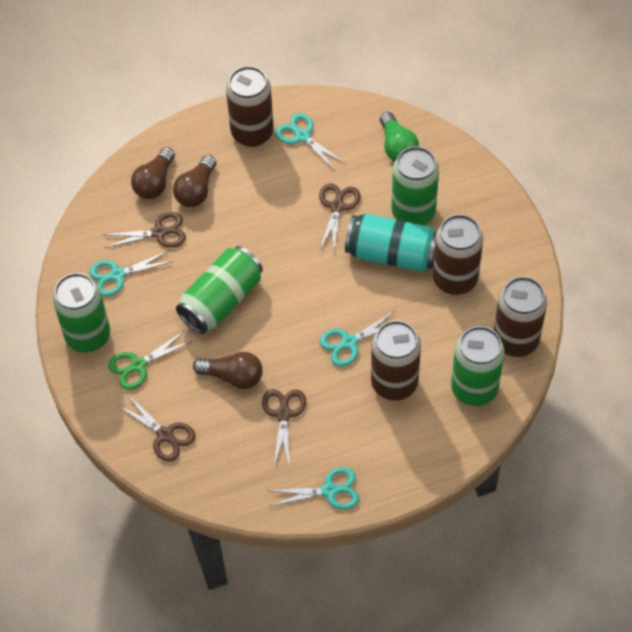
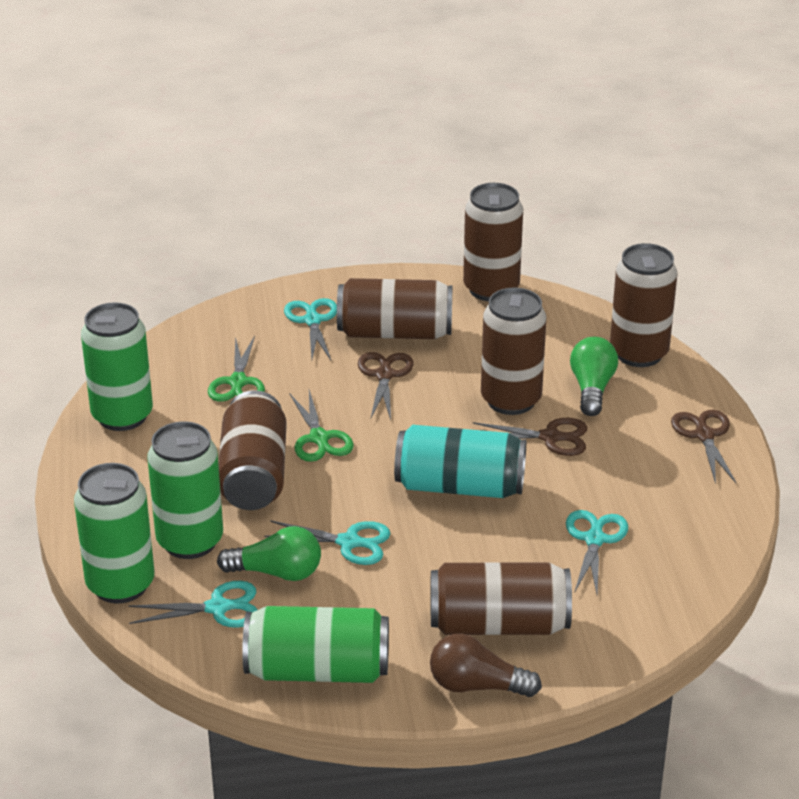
brown can: 4 -> 6
brown light bulb: 3 -> 1
brown scissors: 4 -> 3
green light bulb: 1 -> 2
green scissors: 1 -> 2

